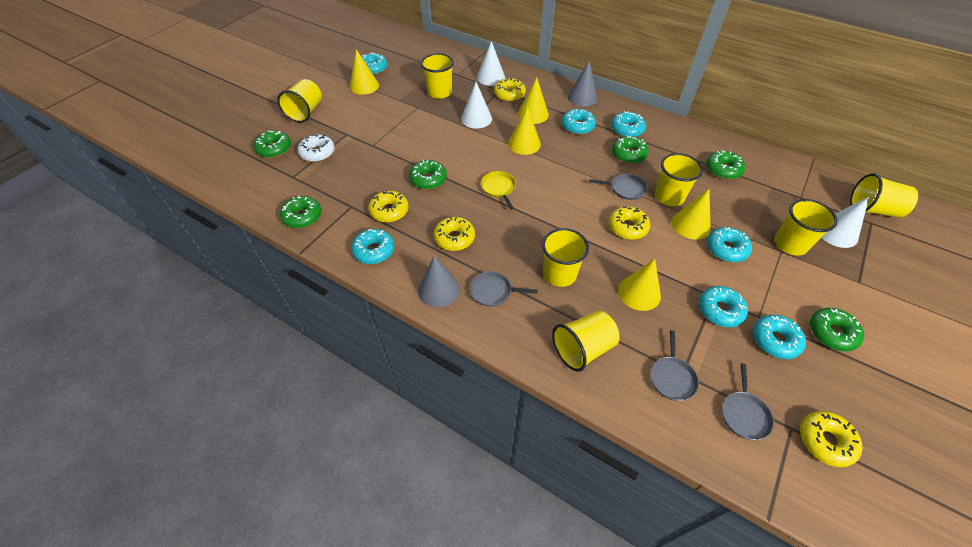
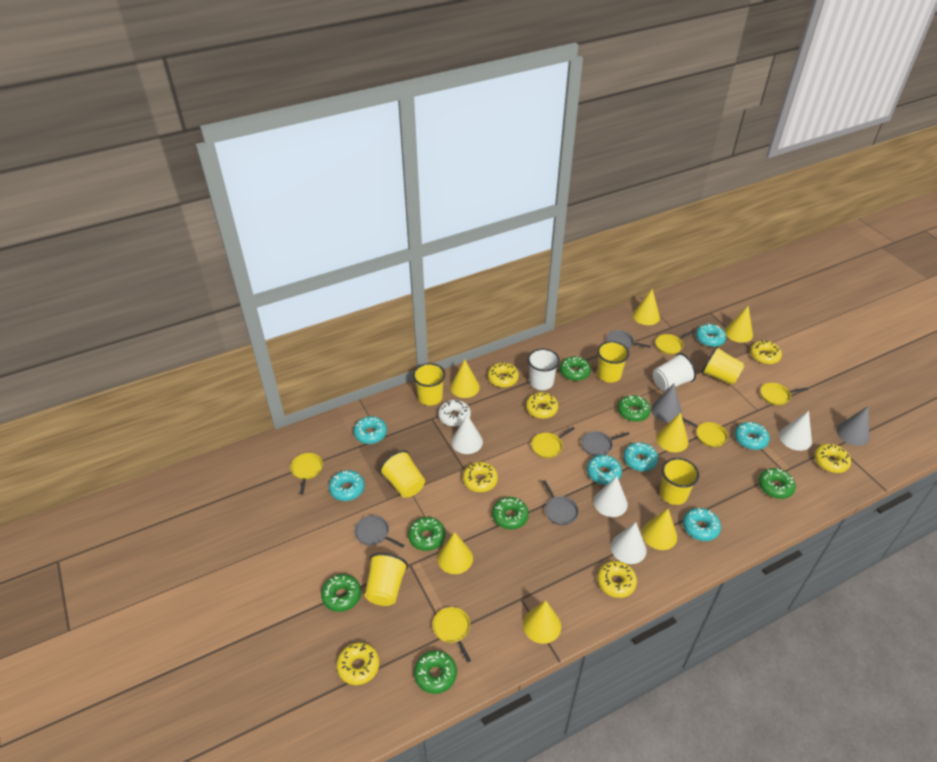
green donut: 6 -> 7
white cone: 3 -> 4
white cup: 0 -> 2
yellow cone: 5 -> 7
yellow cup: 7 -> 6
yellow donut: 5 -> 7
yellow pan: 1 -> 6

